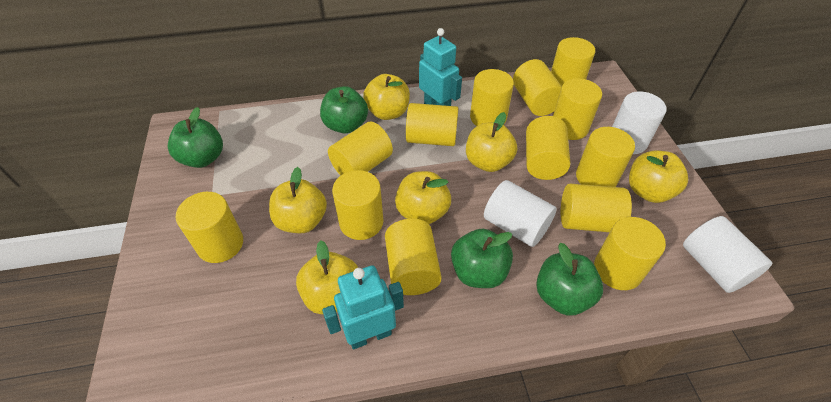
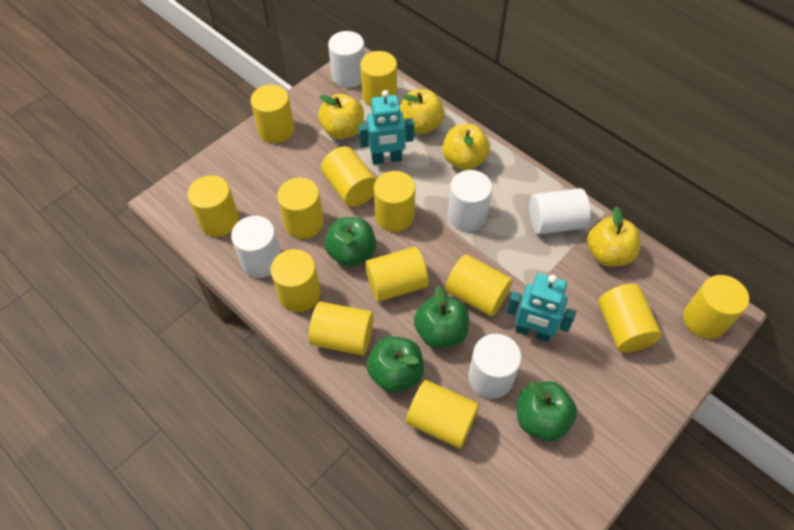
white cylinder: 3 -> 5
yellow apple: 6 -> 4

